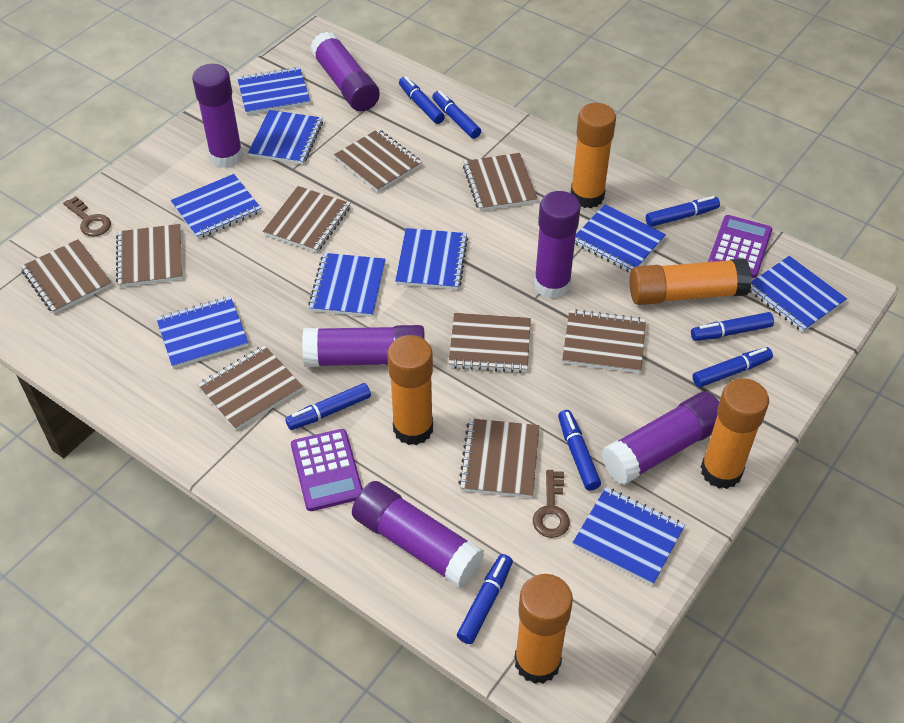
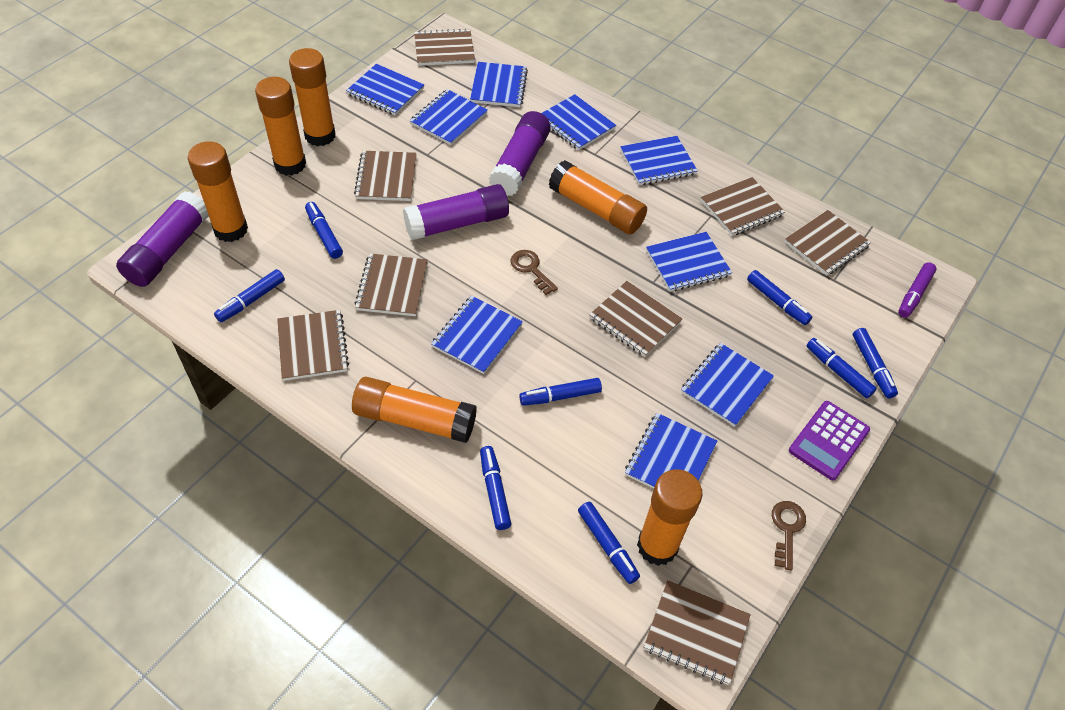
brown notebook: 9 -> 8
orange glue stick: 5 -> 6
purple calculator: 2 -> 1
purple glue stick: 6 -> 3
purple marker: 0 -> 1

